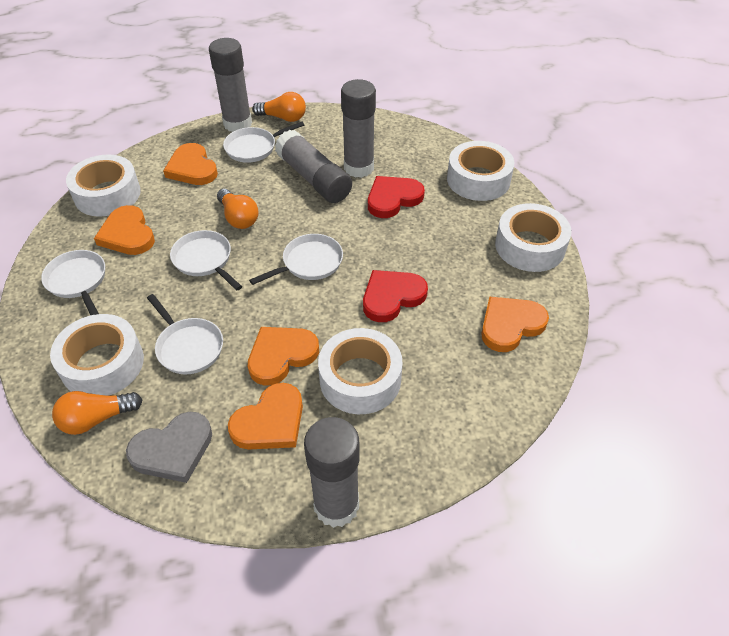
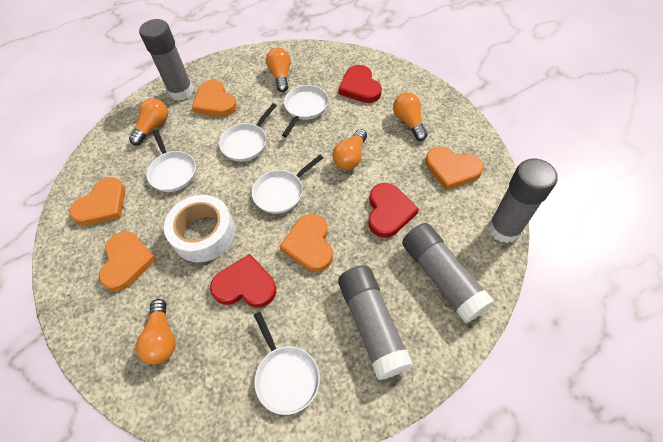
grey heart: 1 -> 0
orange light bulb: 3 -> 5
red heart: 2 -> 3
white tape: 5 -> 1

